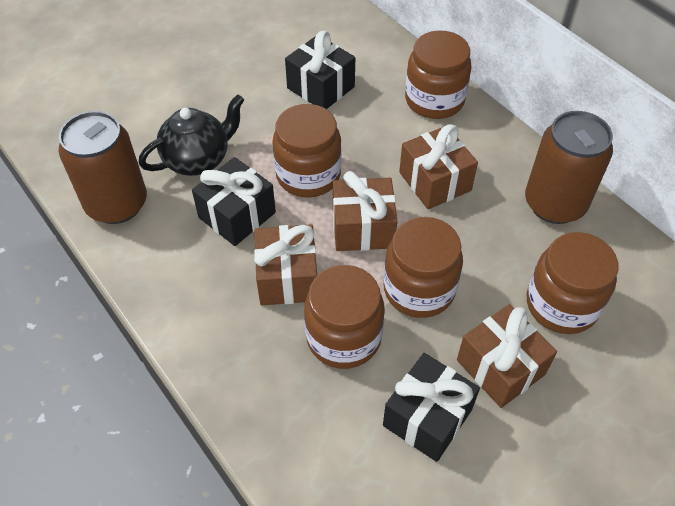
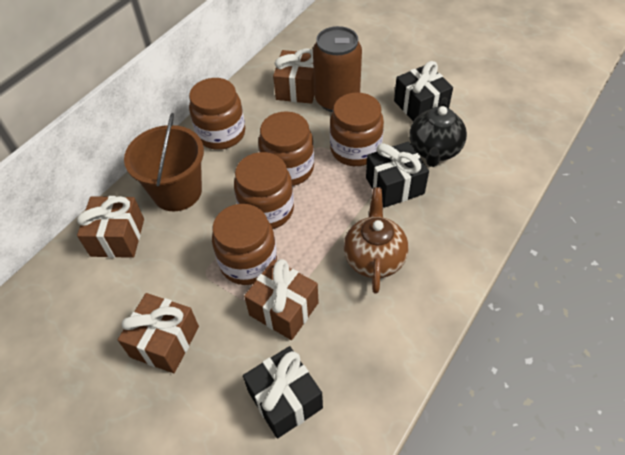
brown bucket: 0 -> 1
brown can: 2 -> 1
brown teapot: 0 -> 1

